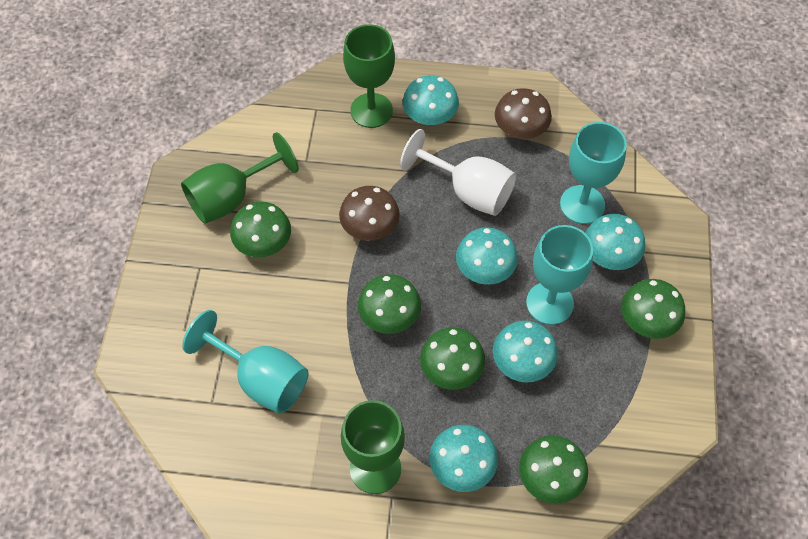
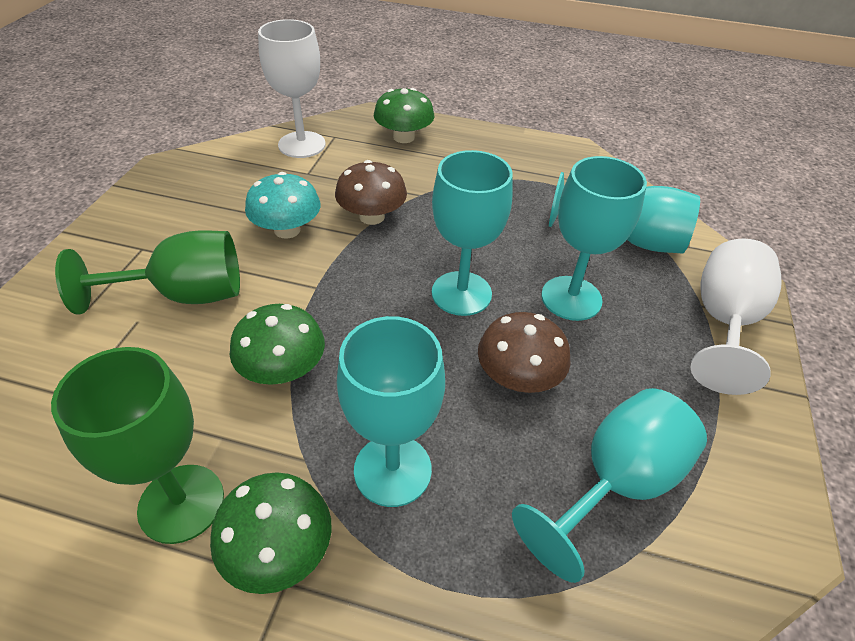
green goblet: 3 -> 2
green mushroom: 5 -> 3
turquoise goblet: 3 -> 5
turquoise mushroom: 5 -> 1
white goblet: 1 -> 2

